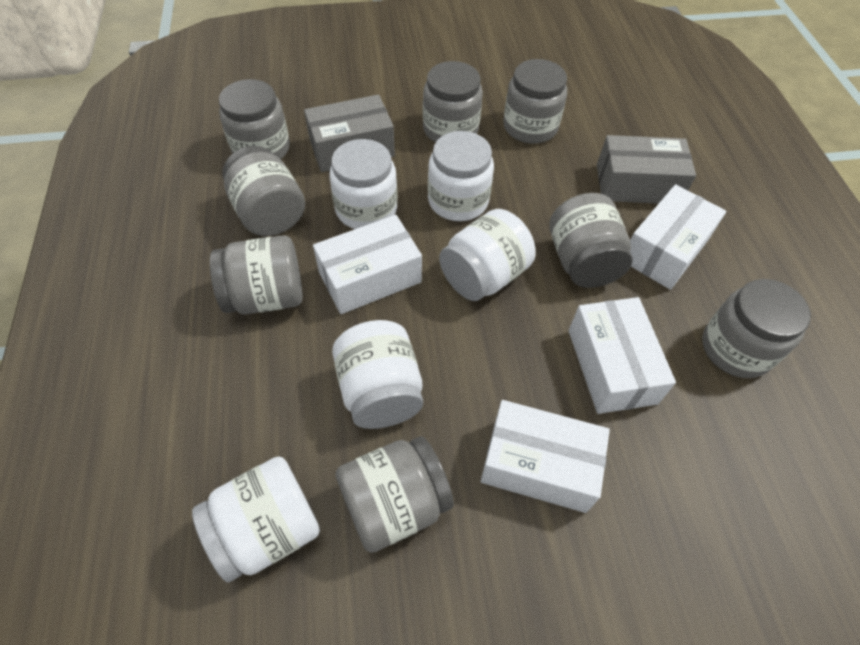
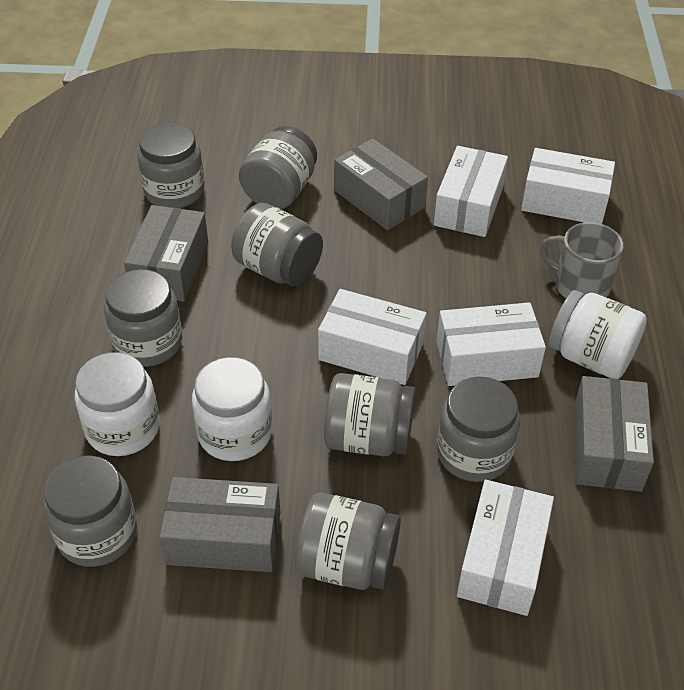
grey box: 2 -> 4
grey mug: 0 -> 1
white box: 4 -> 5
white jar: 5 -> 3

